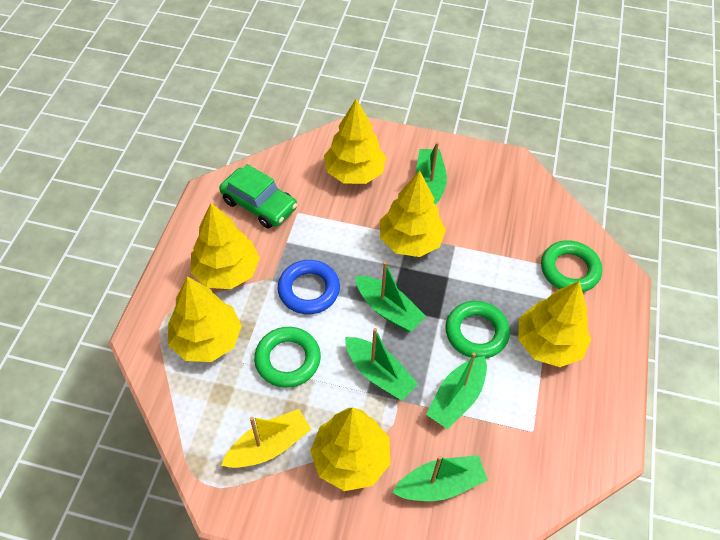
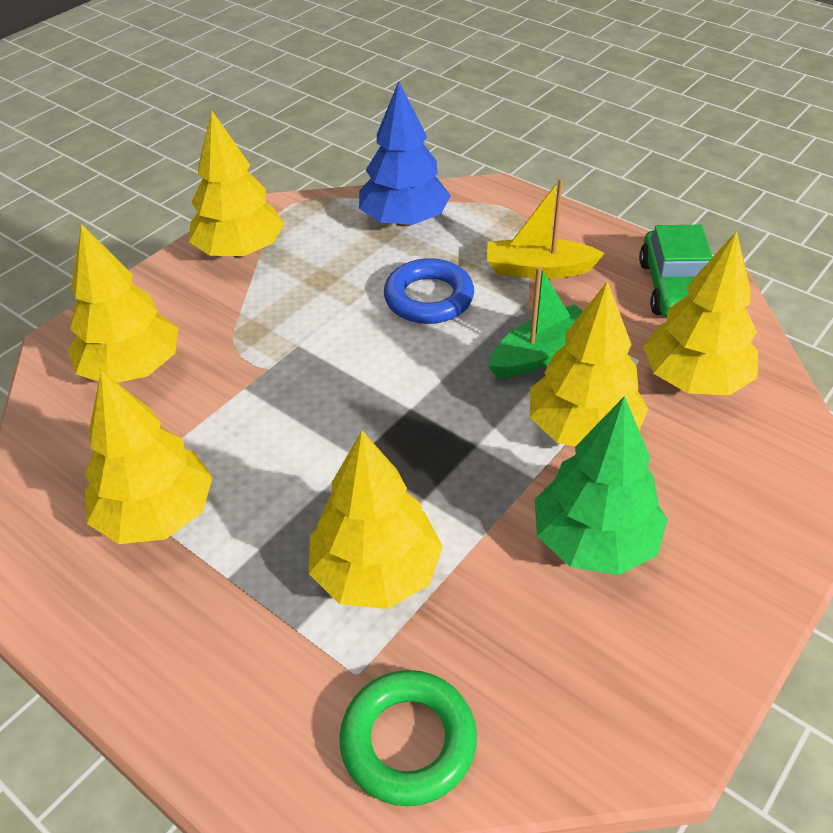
blue tree: 0 -> 1
green boat: 5 -> 1
green ring: 3 -> 1
green tree: 0 -> 1

